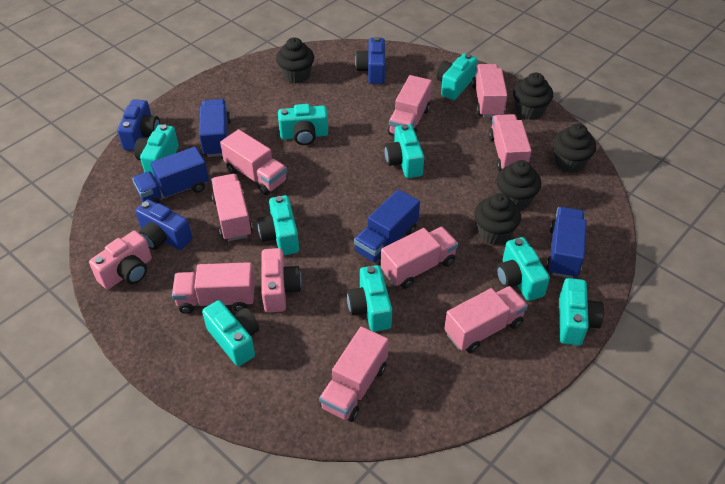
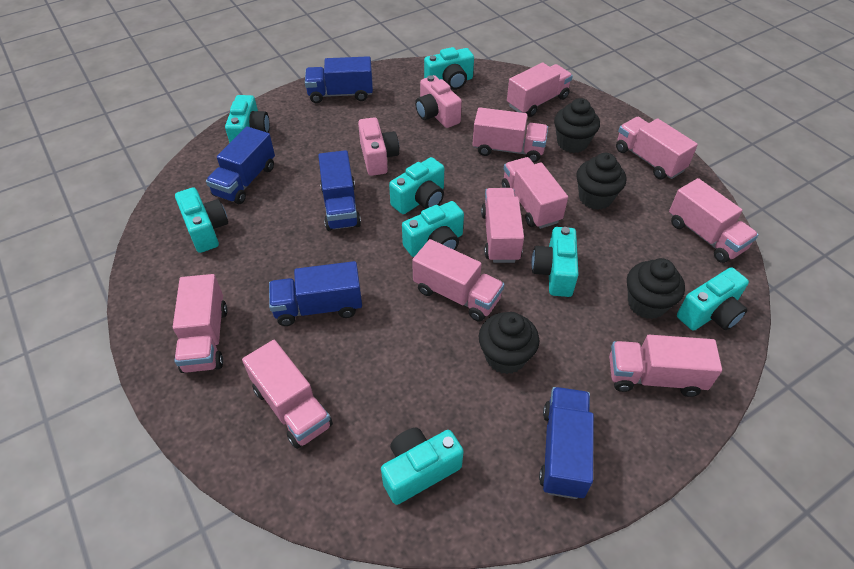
black cupcake: 5 -> 4
blue camera: 3 -> 0
blue truck: 4 -> 5
pink truck: 9 -> 10
turquoise camera: 9 -> 8

